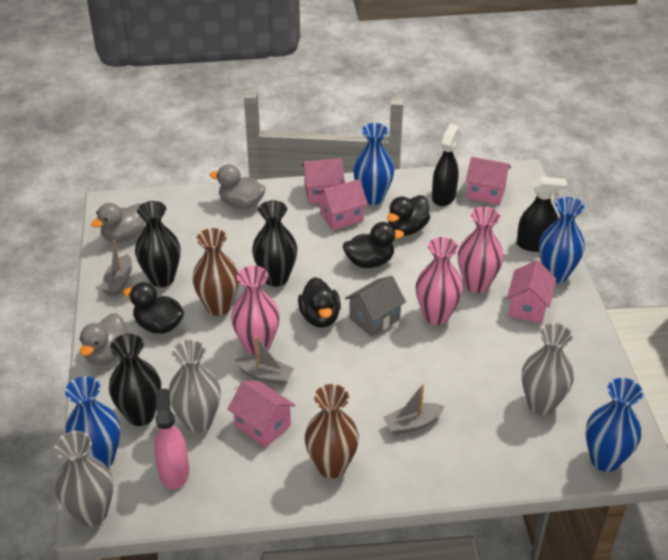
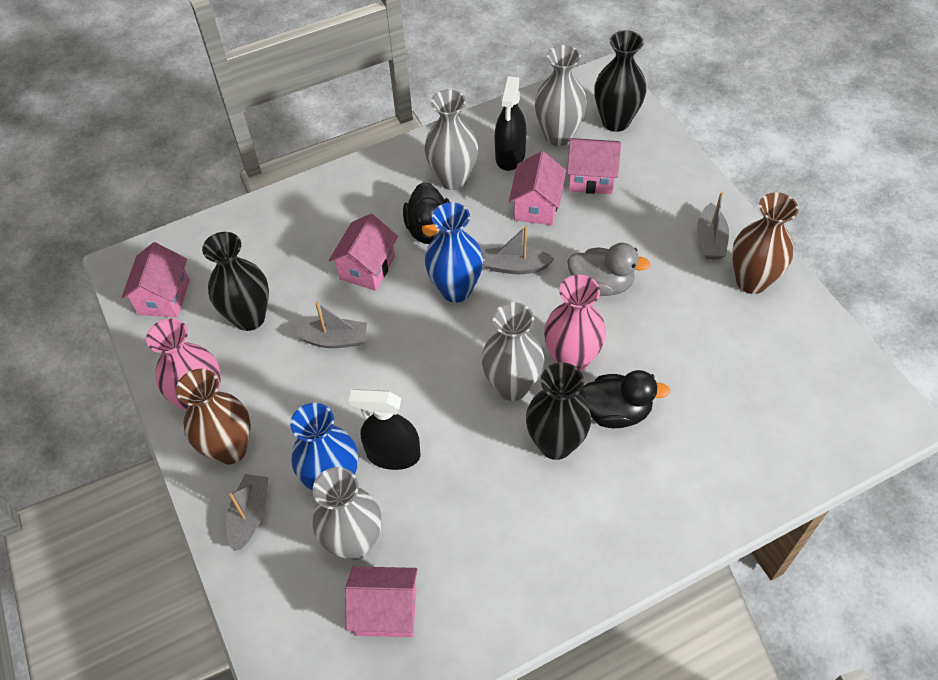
black duck: 4 -> 2
blue vase: 4 -> 2
grey boat: 3 -> 4
grey duck: 3 -> 1
grey house: 1 -> 0
grey vase: 3 -> 4
pink spray bottle: 1 -> 0
pink vase: 3 -> 2

